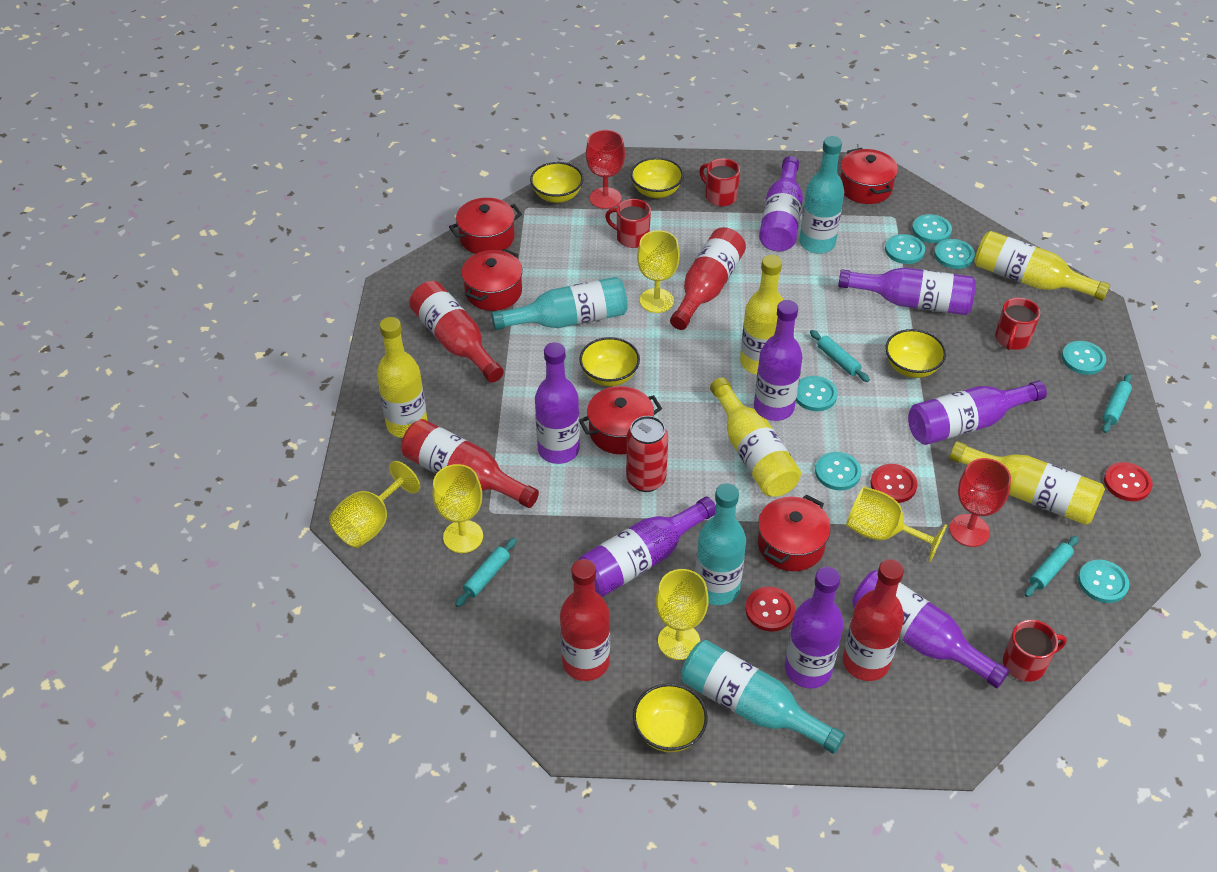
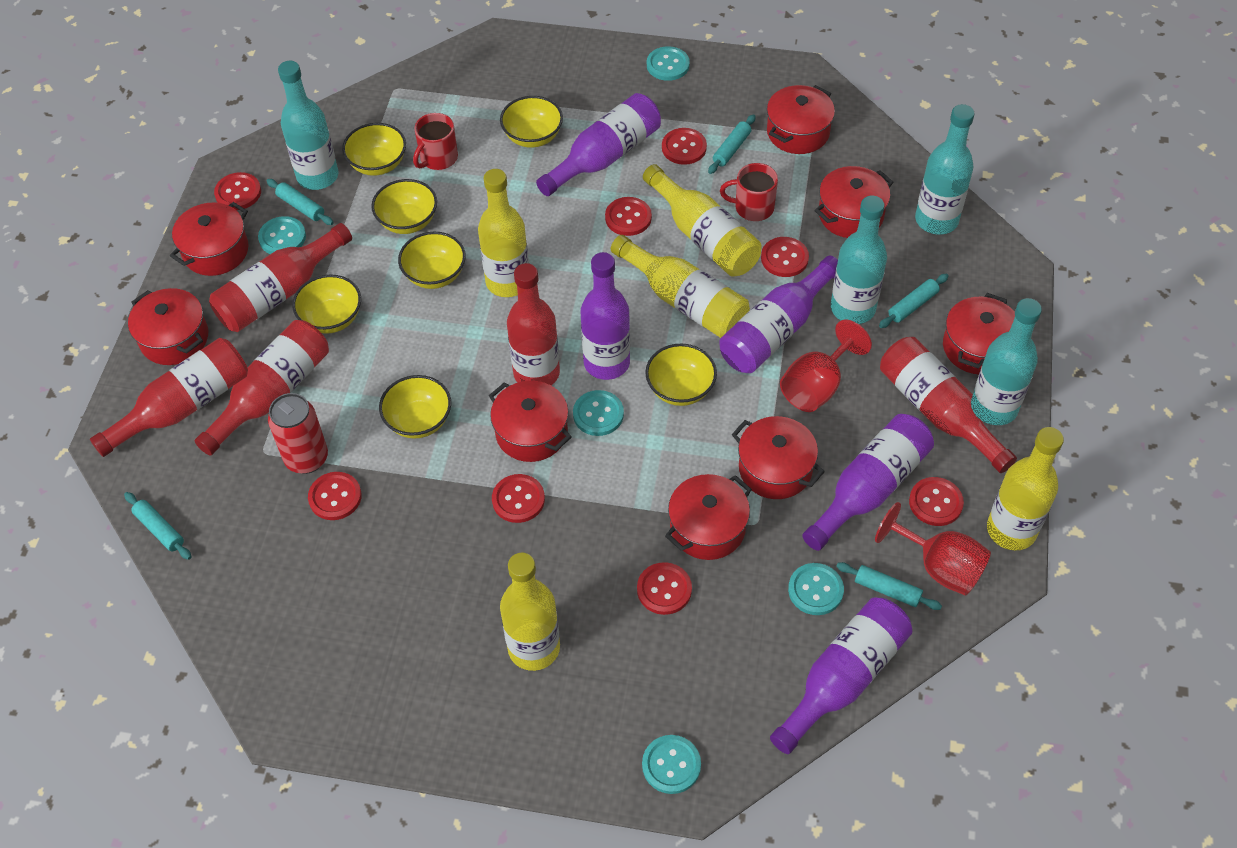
purple bottle: 8 -> 5
red button: 3 -> 8
red mug: 4 -> 2
red pot: 5 -> 8
turquoise button: 7 -> 5
turquoise rolling pin: 4 -> 5
yellow bowl: 5 -> 7
yellow goblet: 5 -> 0

